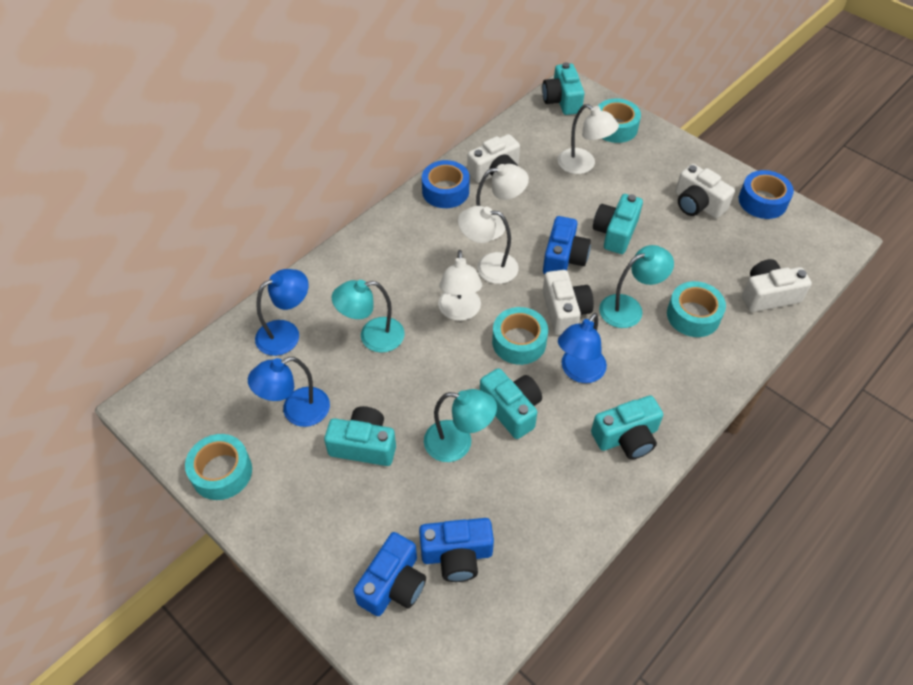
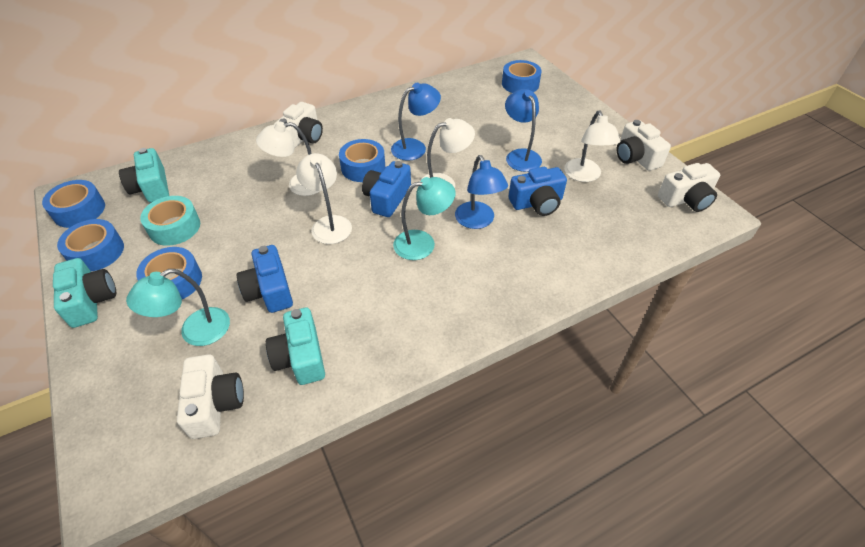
blue tape: 2 -> 5
turquoise camera: 5 -> 3
turquoise lamp: 3 -> 2
turquoise tape: 4 -> 1

